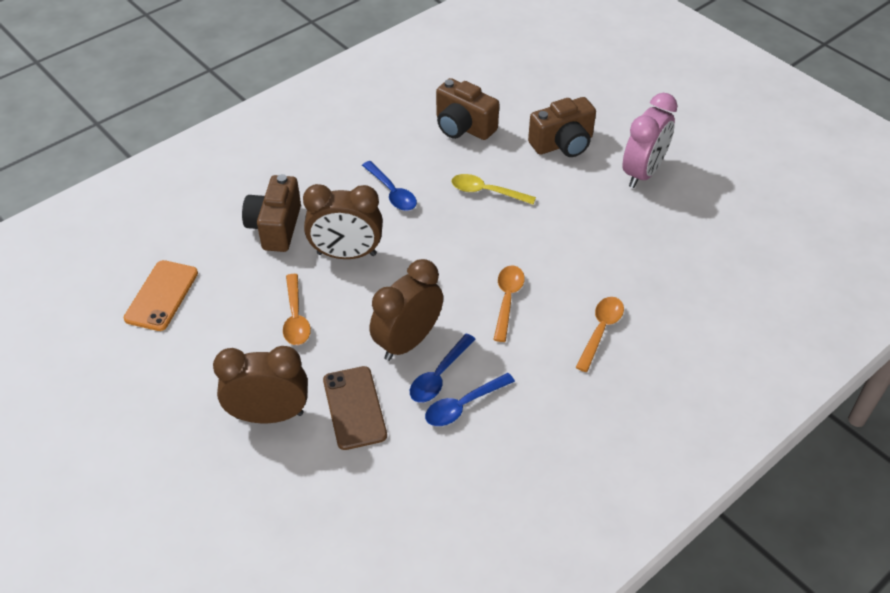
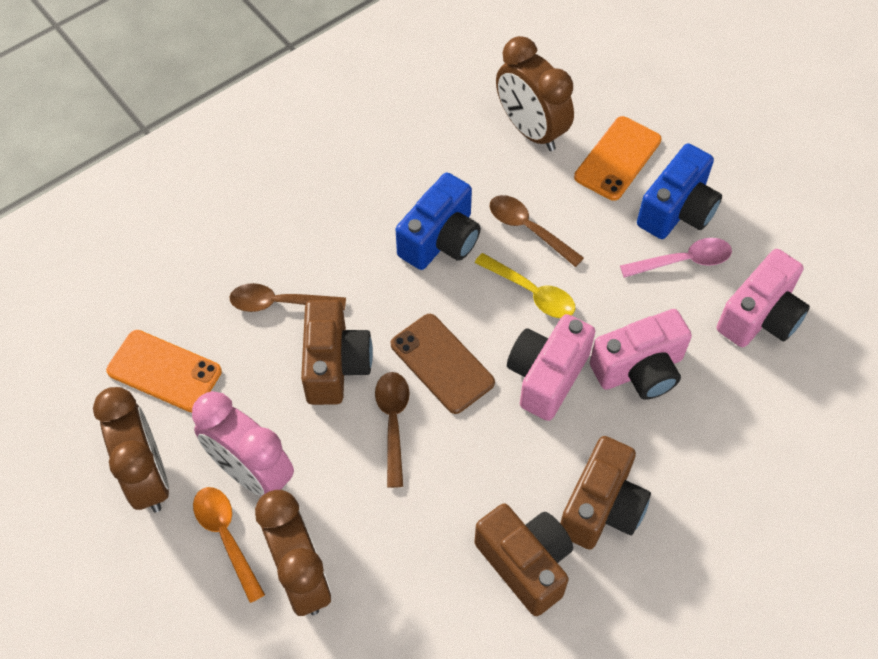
blue camera: 0 -> 2
blue spoon: 3 -> 0
brown spoon: 0 -> 3
orange phone: 1 -> 2
orange spoon: 3 -> 1
pink camera: 0 -> 3
pink spoon: 0 -> 1

